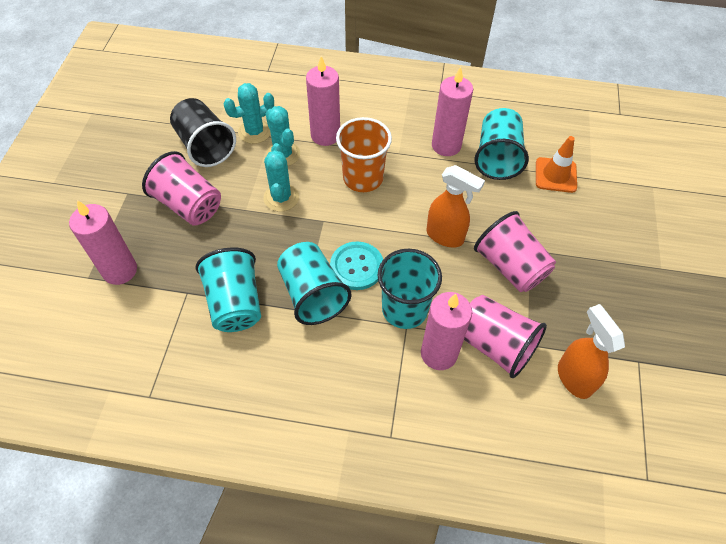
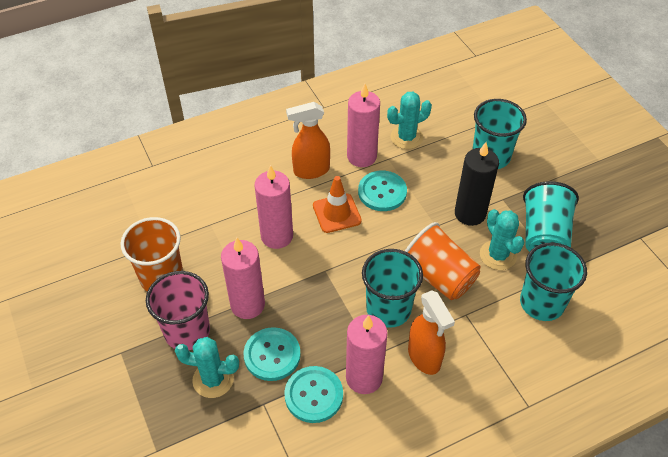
black candle: 0 -> 1
black cup: 1 -> 0
orange cup: 1 -> 2
pink cup: 3 -> 1
turquoise button: 1 -> 3

